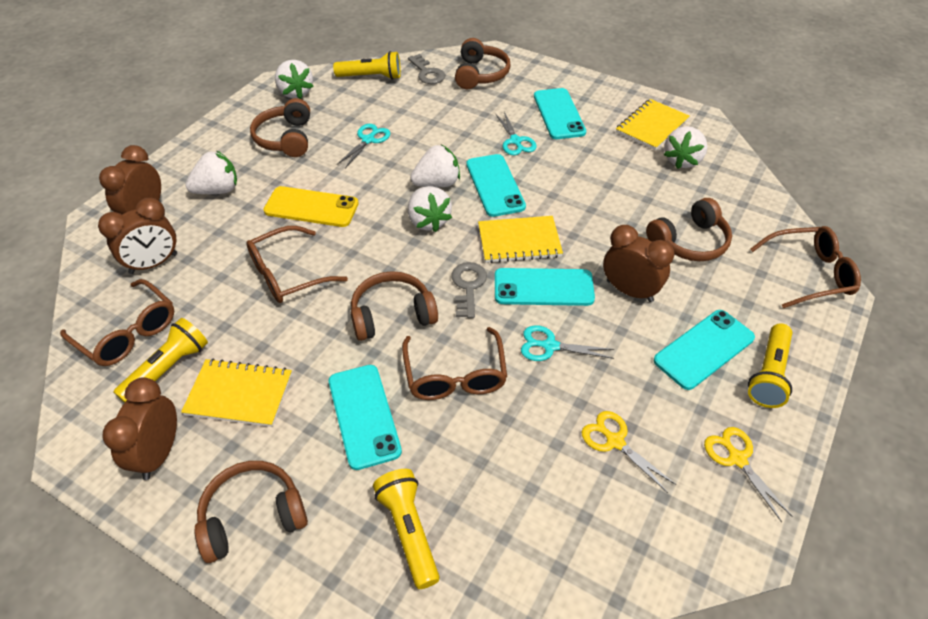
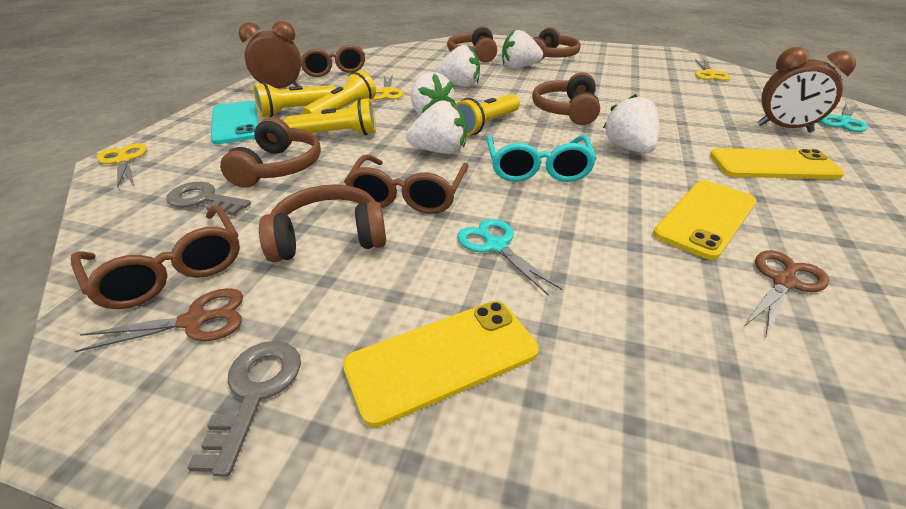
brown clock: 4 -> 2
brown glasses: 4 -> 3
brown scissors: 0 -> 2
turquoise glasses: 0 -> 1
turquoise phone: 5 -> 1
turquoise scissors: 3 -> 2
yellow notebook: 3 -> 0
yellow phone: 1 -> 3
yellow scissors: 2 -> 3

